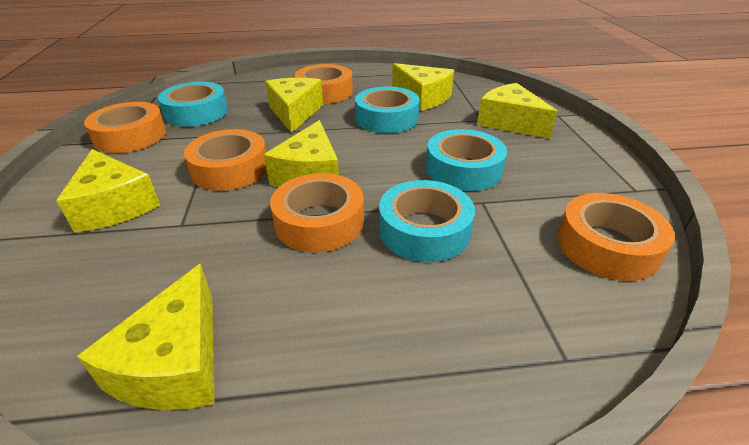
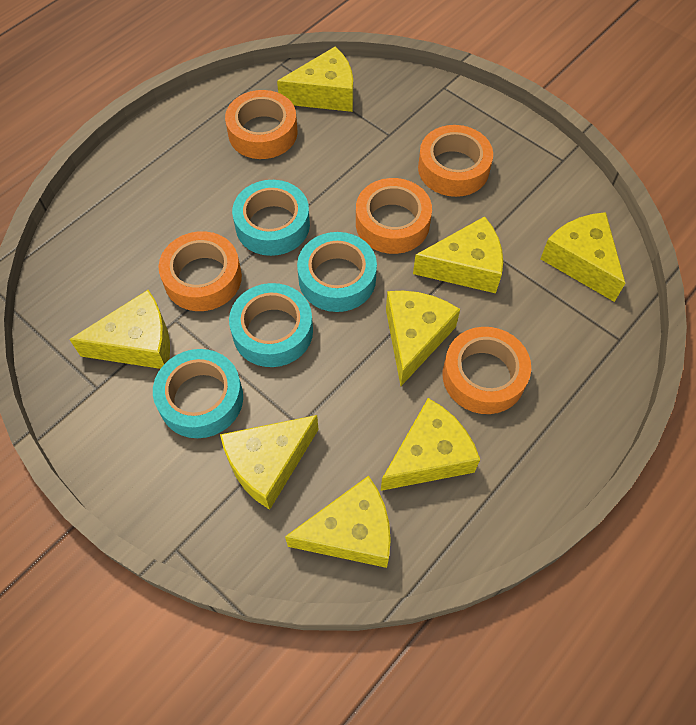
yellow cheese: 6 -> 8

